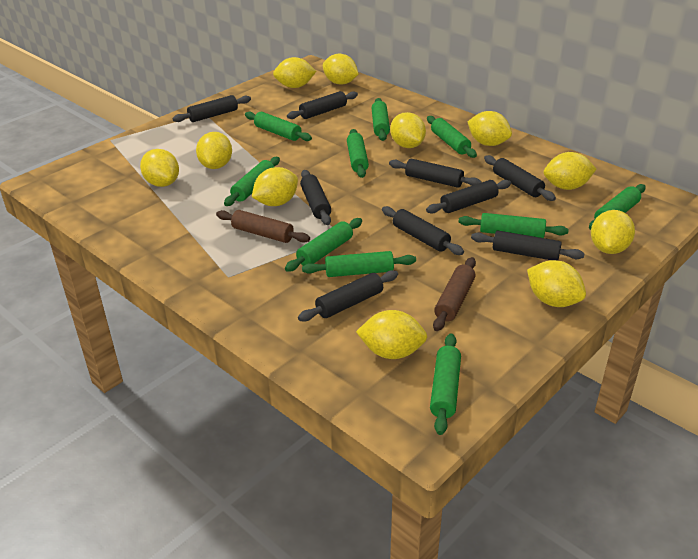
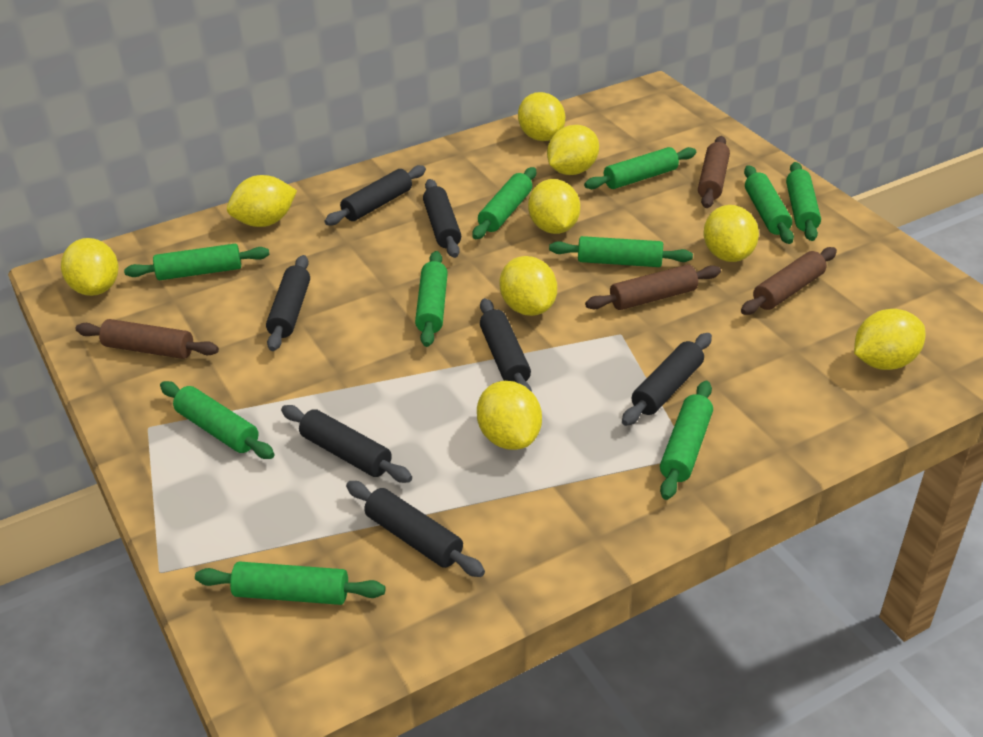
black rolling pin: 9 -> 7
brown rolling pin: 2 -> 4
yellow lemon: 11 -> 9

